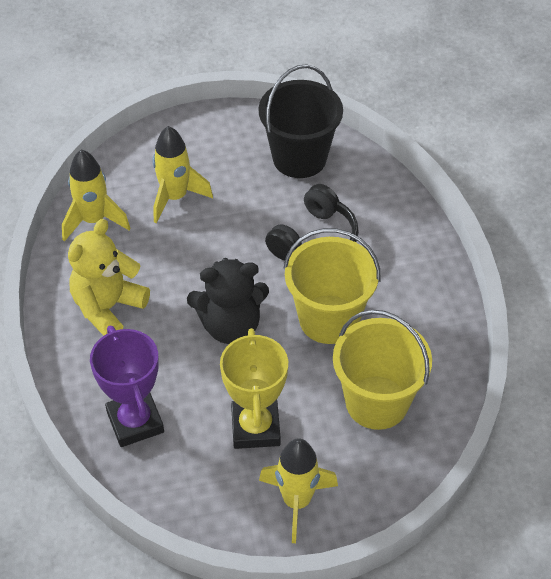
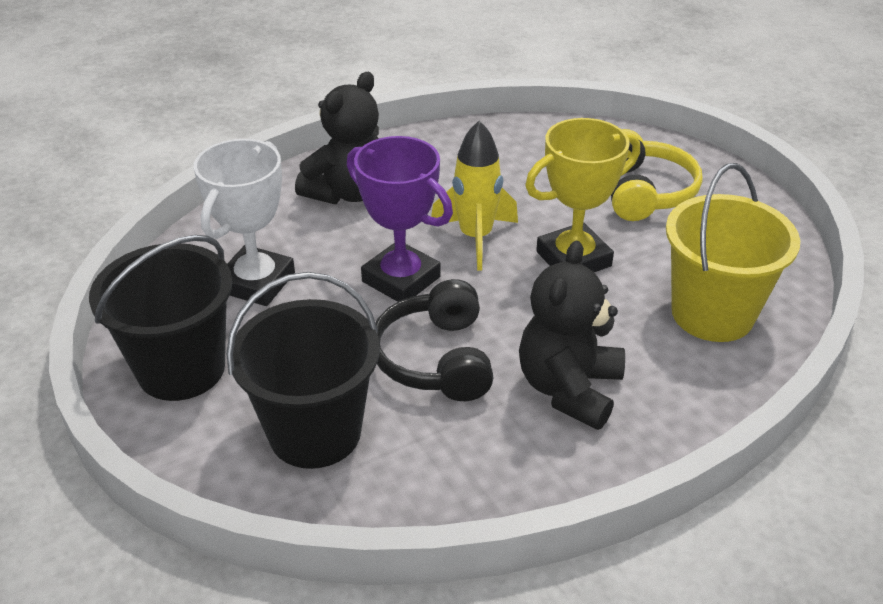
black bucket: 1 -> 2
black teddy bear: 1 -> 2
white trophy: 0 -> 1
yellow bucket: 2 -> 1
yellow headphones: 0 -> 1
yellow rocket: 3 -> 1
yellow teddy bear: 1 -> 0

